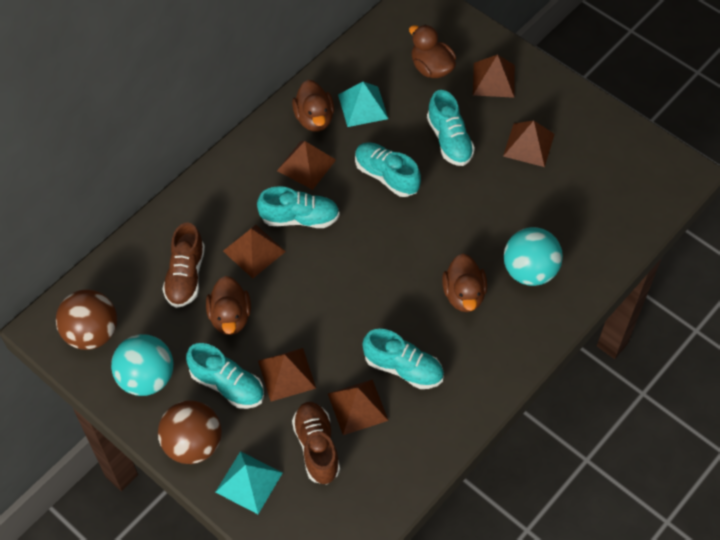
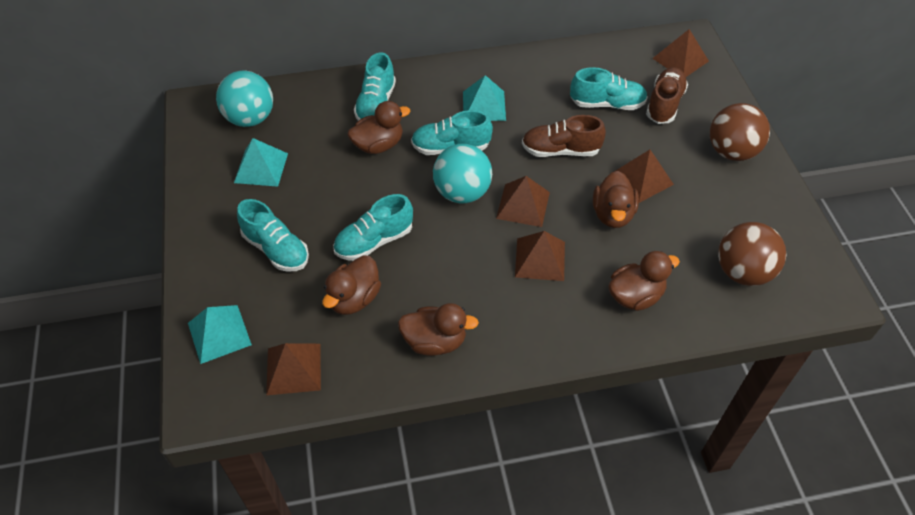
brown duck: 4 -> 5
brown pyramid: 6 -> 5
turquoise pyramid: 2 -> 3

